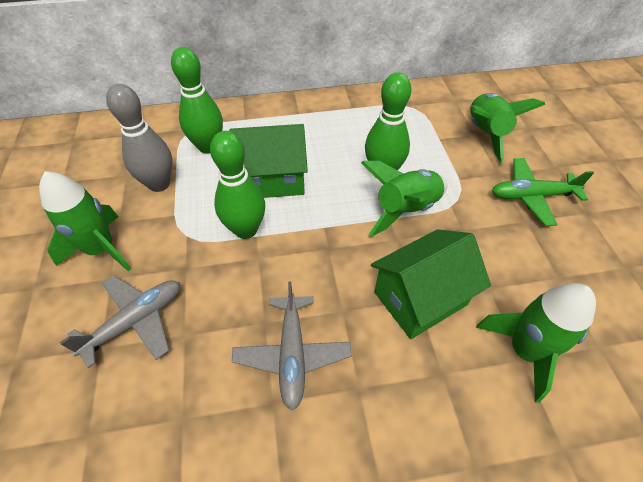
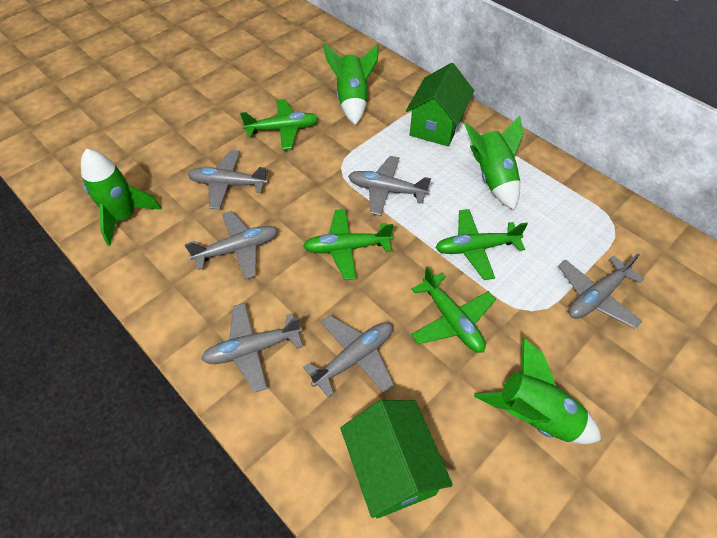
green bowling pin: 3 -> 0
green plane: 1 -> 4
grey bowling pin: 1 -> 0
grey plane: 2 -> 6

